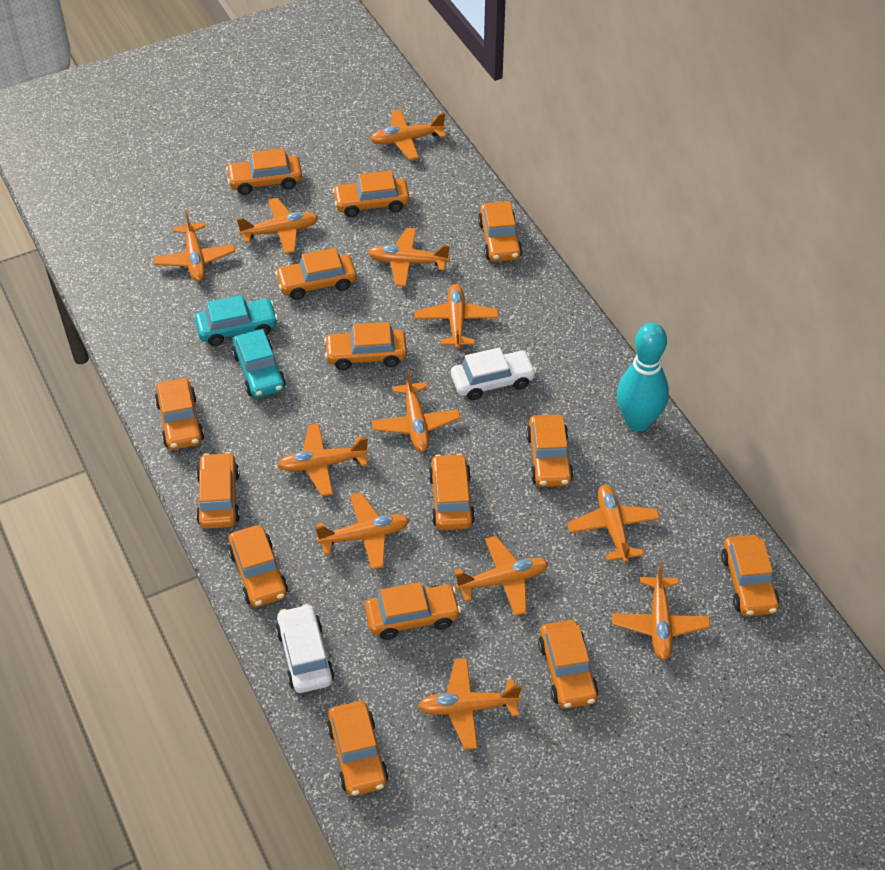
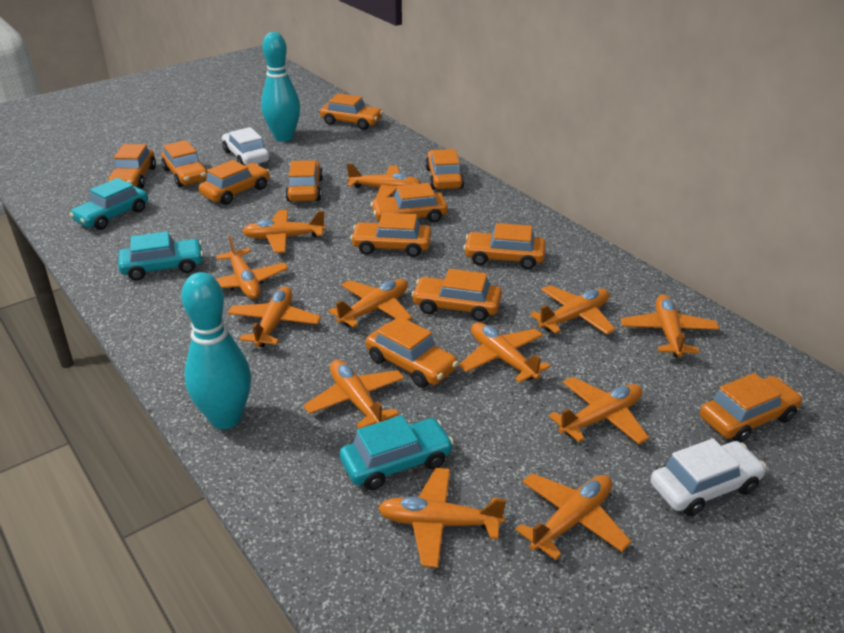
orange car: 14 -> 12
turquoise bowling pin: 1 -> 2
turquoise car: 2 -> 3

